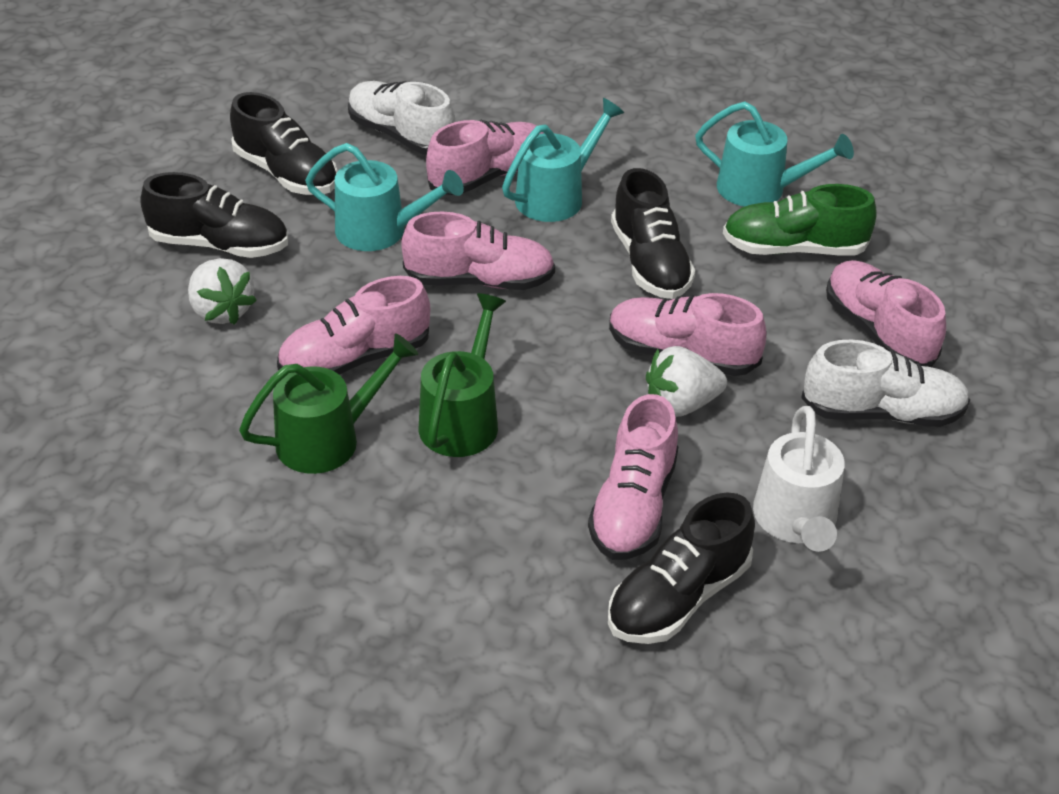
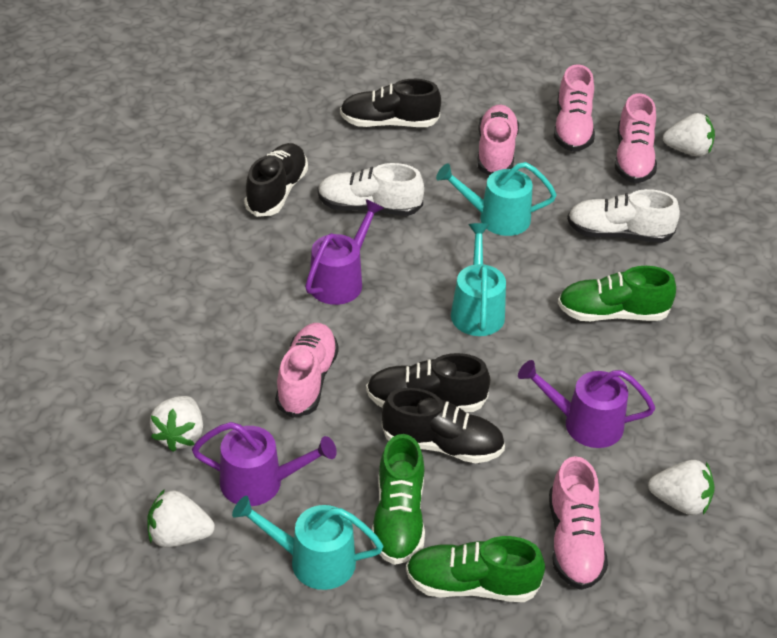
green shoe: 1 -> 3
green watering can: 2 -> 0
pink shoe: 6 -> 5
purple watering can: 0 -> 3
white strawberry: 2 -> 4
white watering can: 1 -> 0

